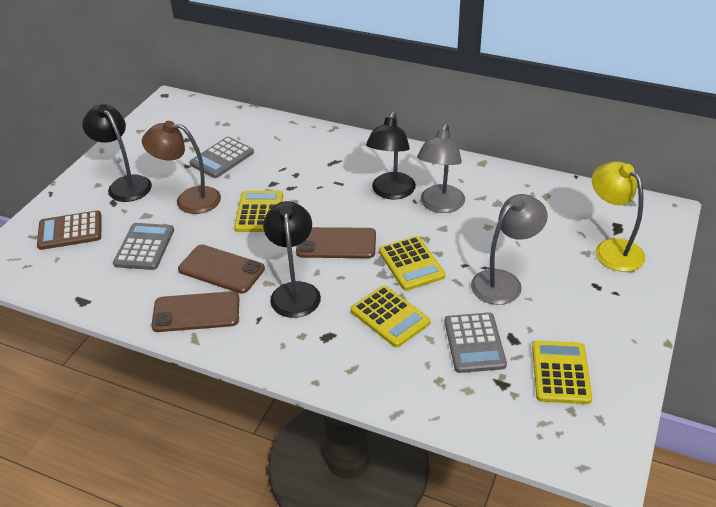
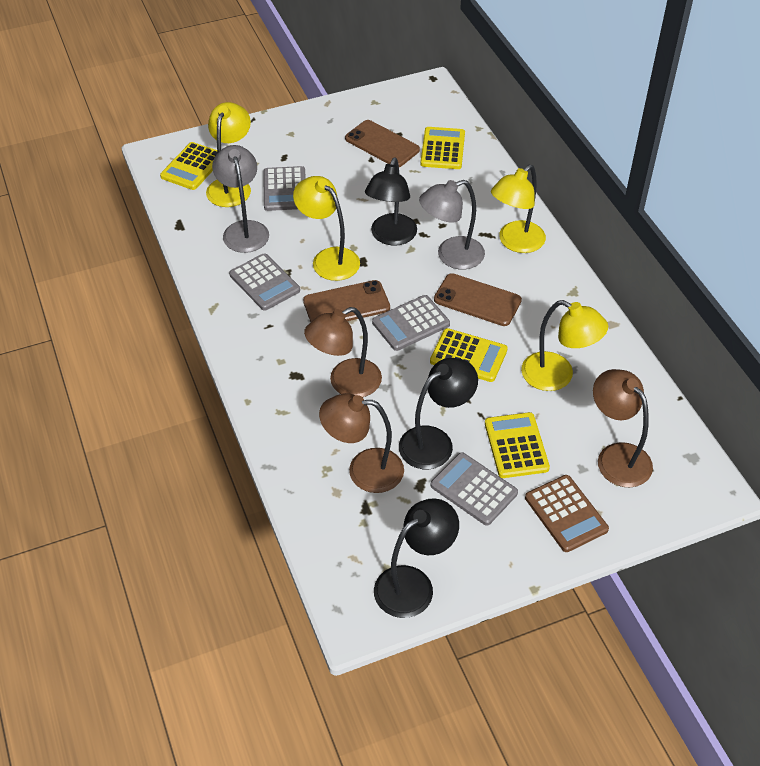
brown lamp: 1 -> 3
grey calculator: 3 -> 4
yellow lamp: 1 -> 4

